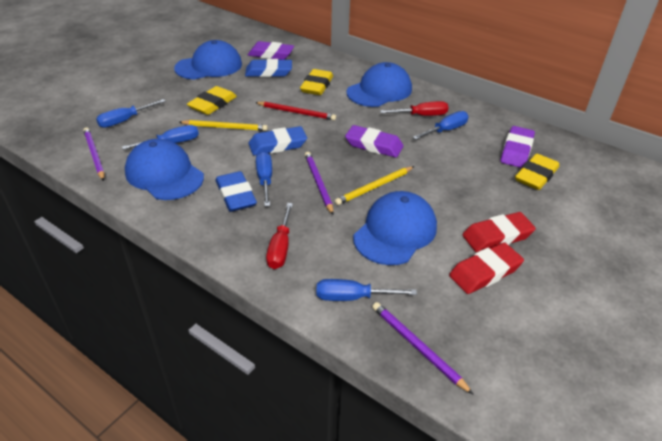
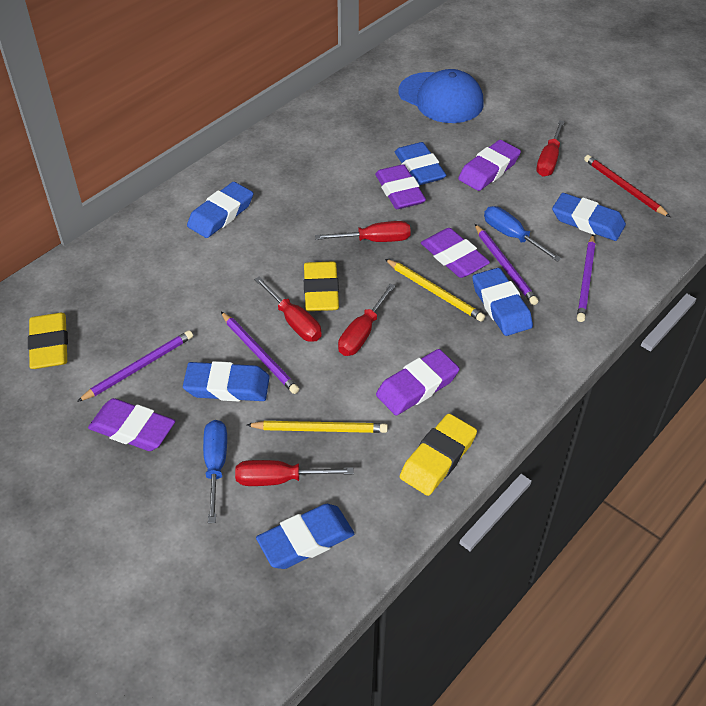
blue cap: 4 -> 1
blue eraser: 3 -> 6
blue screwdriver: 5 -> 2
purple eraser: 3 -> 5
purple pencil: 3 -> 4
red eraser: 2 -> 0
red screwdriver: 2 -> 5

